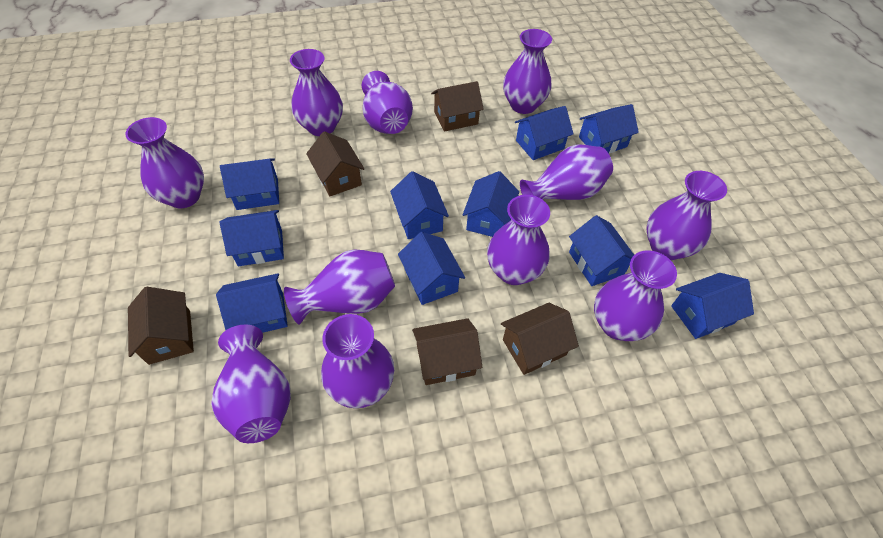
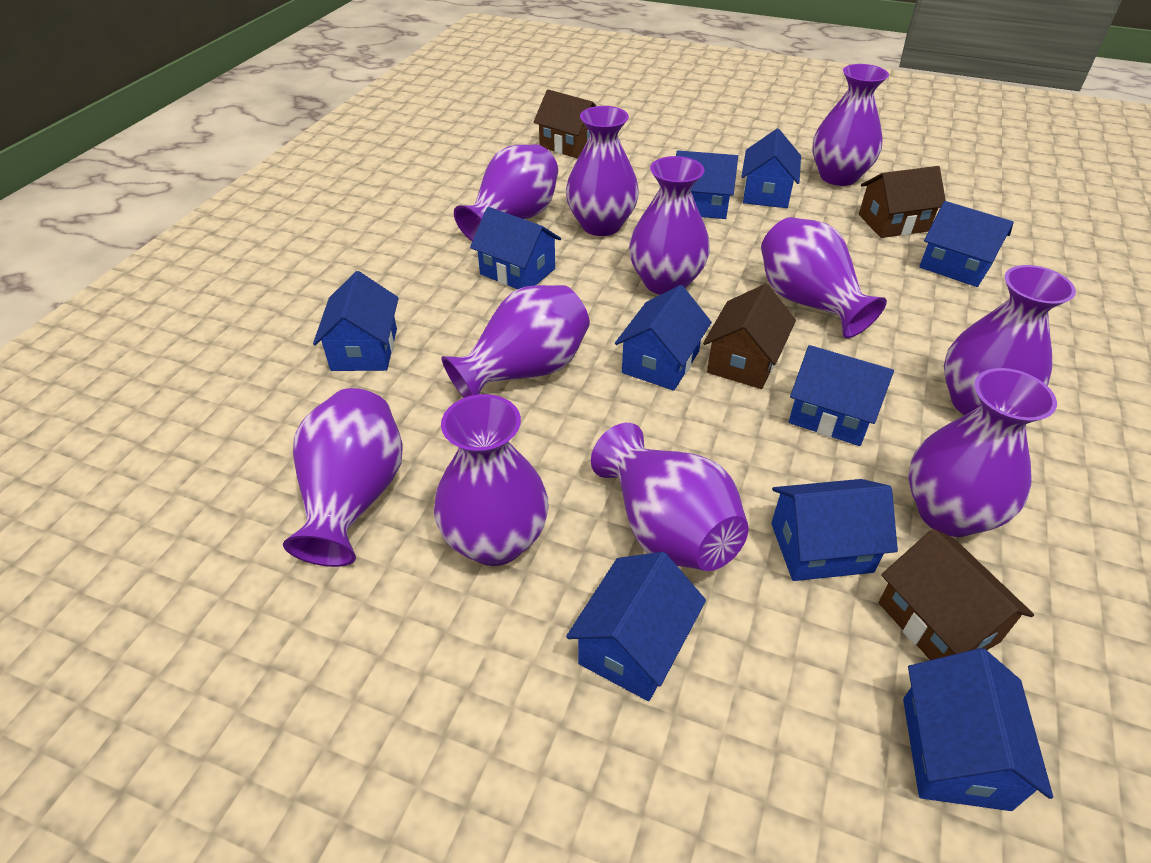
brown house: 5 -> 4

